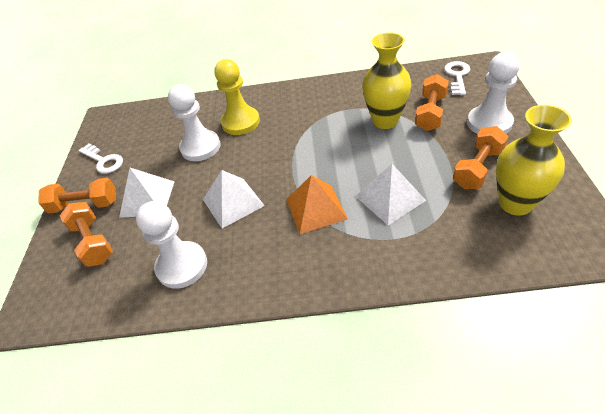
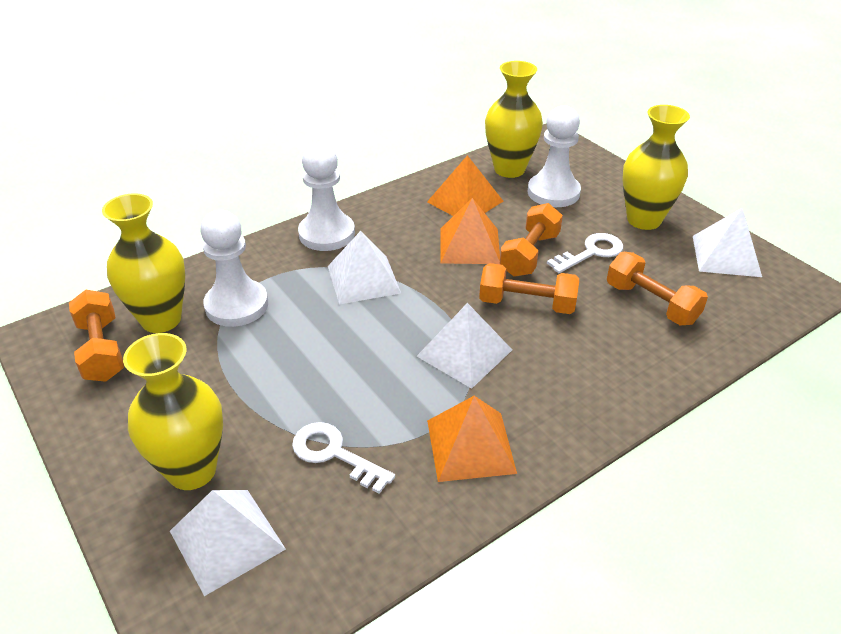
orange pyramid: 1 -> 3
white pyramid: 3 -> 4
yellow pawn: 1 -> 0
yellow vase: 2 -> 4

